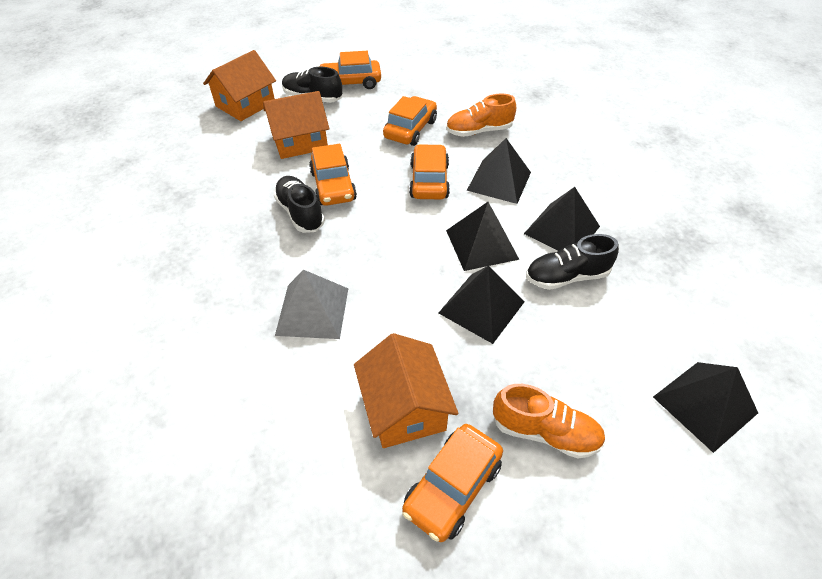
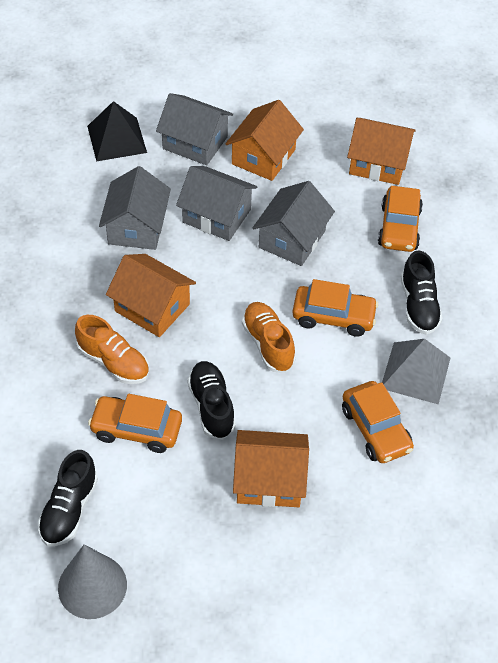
black pyramid: 5 -> 1
grey cone: 0 -> 1
grey house: 0 -> 4
orange car: 5 -> 4
orange house: 3 -> 4

